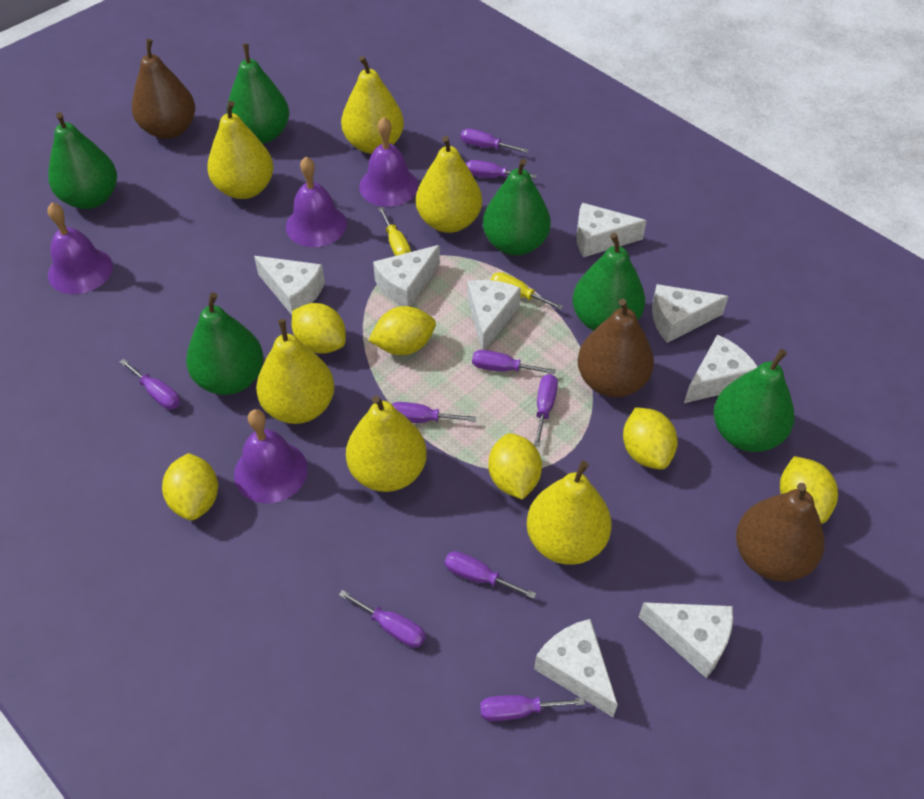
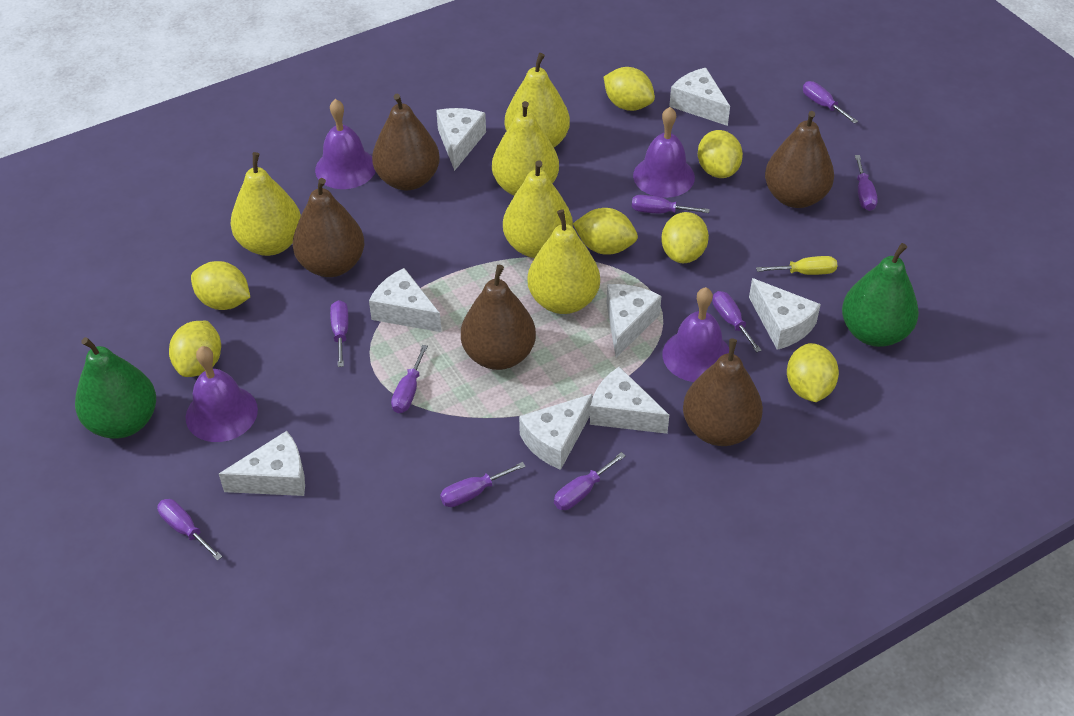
brown pear: 3 -> 5
green pear: 6 -> 2
yellow lemon: 6 -> 7
yellow pear: 6 -> 5
yellow screwdriver: 2 -> 1

